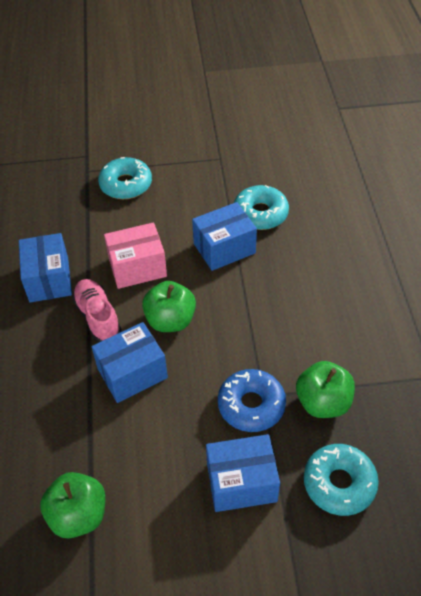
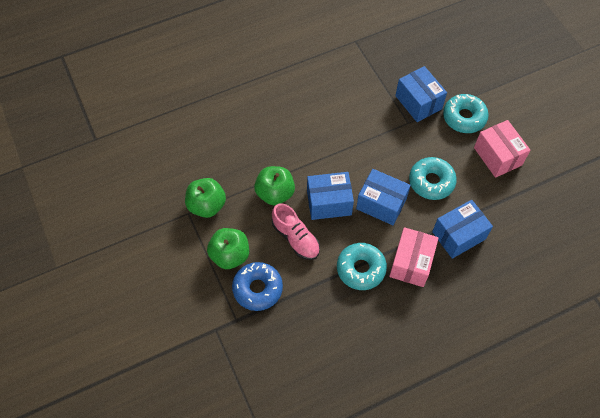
pink box: 1 -> 2

